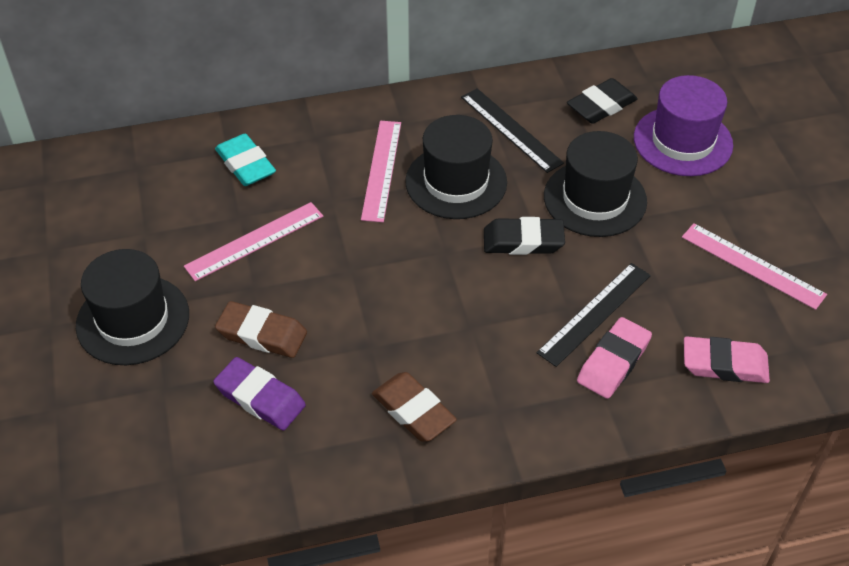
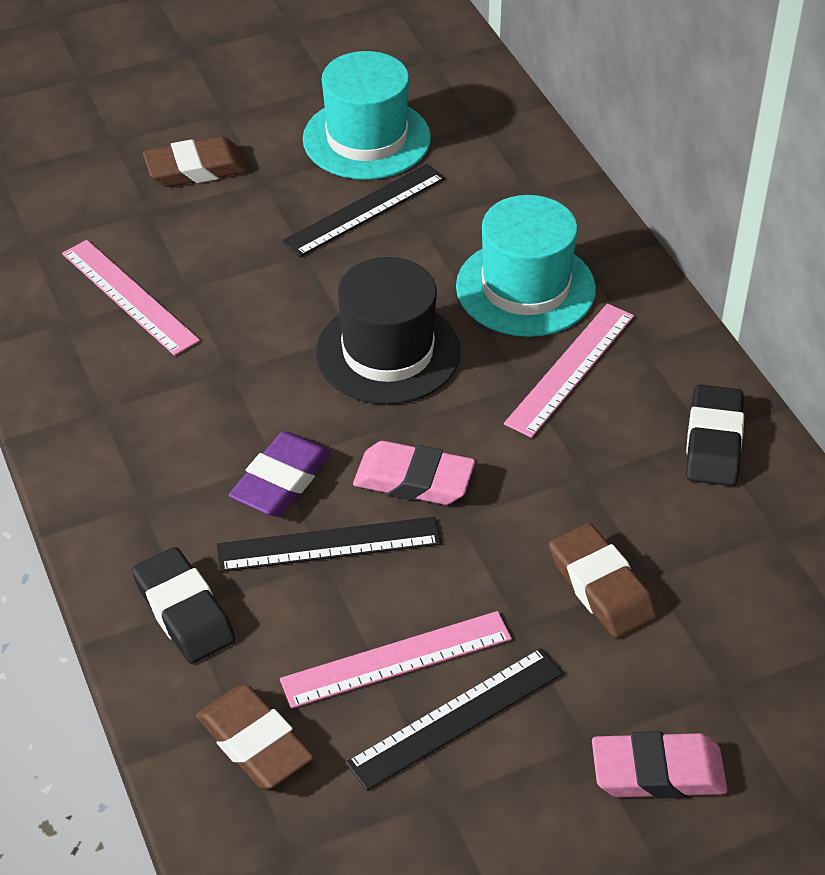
black hat: 3 -> 1
black ruler: 2 -> 3
brown eraser: 2 -> 3
purple hat: 1 -> 0
turquoise eraser: 1 -> 0
turquoise hat: 0 -> 2

